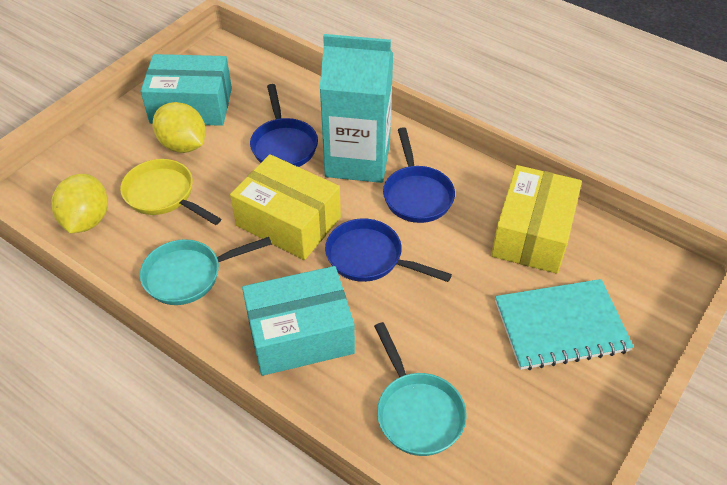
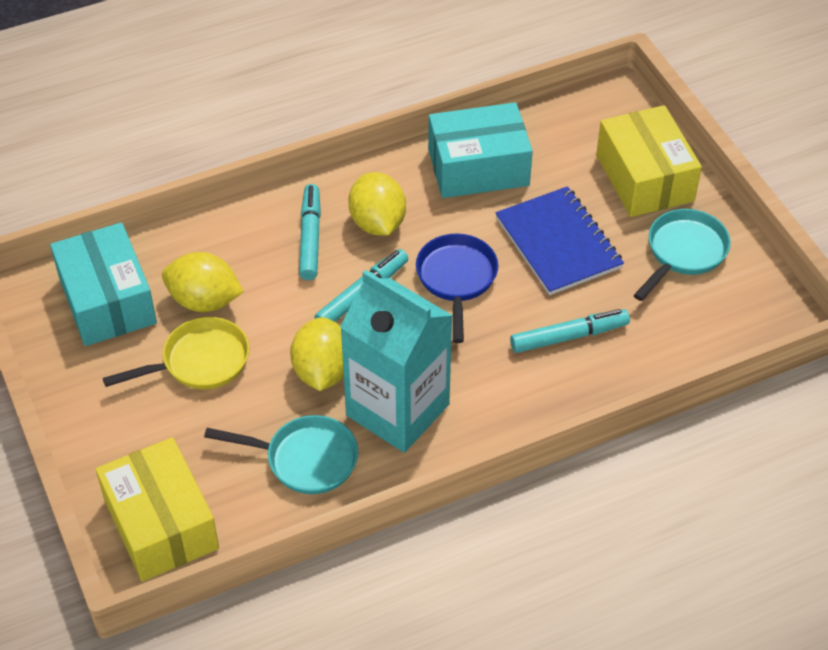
blue notebook: 0 -> 1
blue pan: 3 -> 1
turquoise marker: 0 -> 3
turquoise notebook: 1 -> 0
yellow lemon: 2 -> 3

